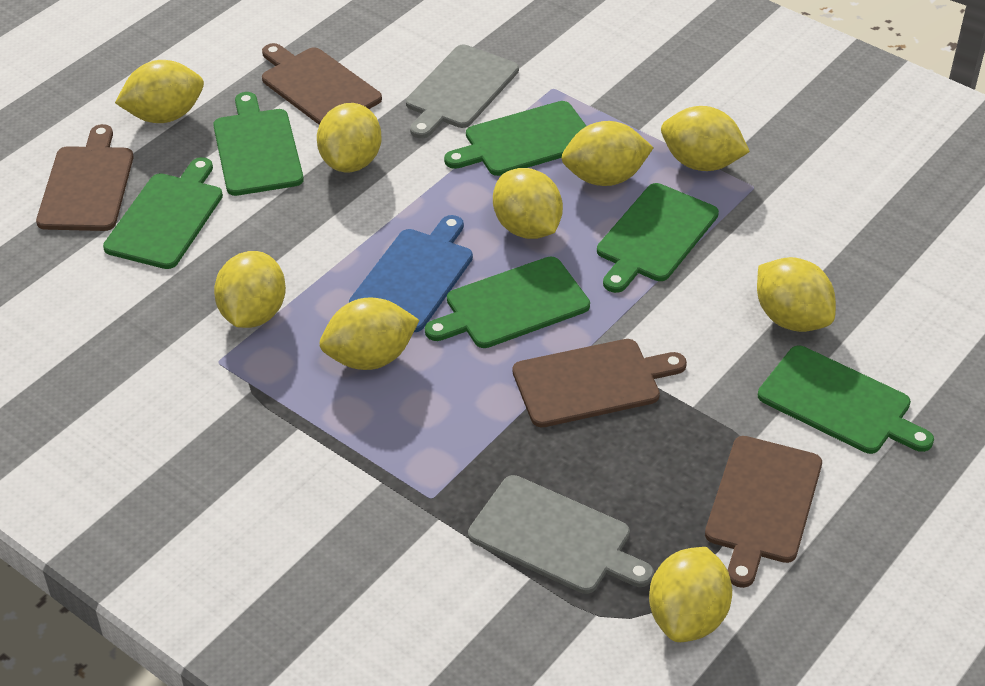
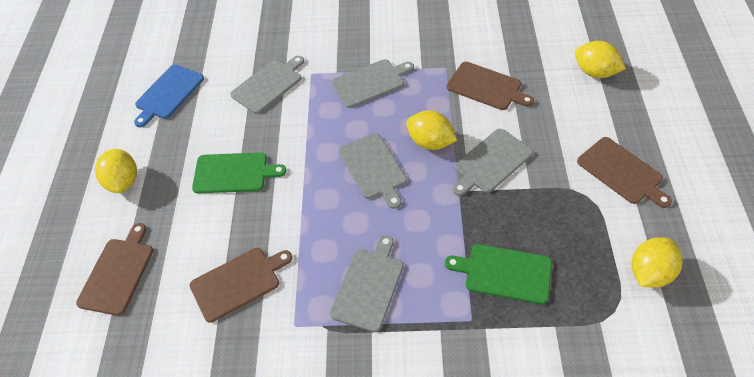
green cutting board: 6 -> 2
grey cutting board: 2 -> 5
yellow lemon: 9 -> 4

